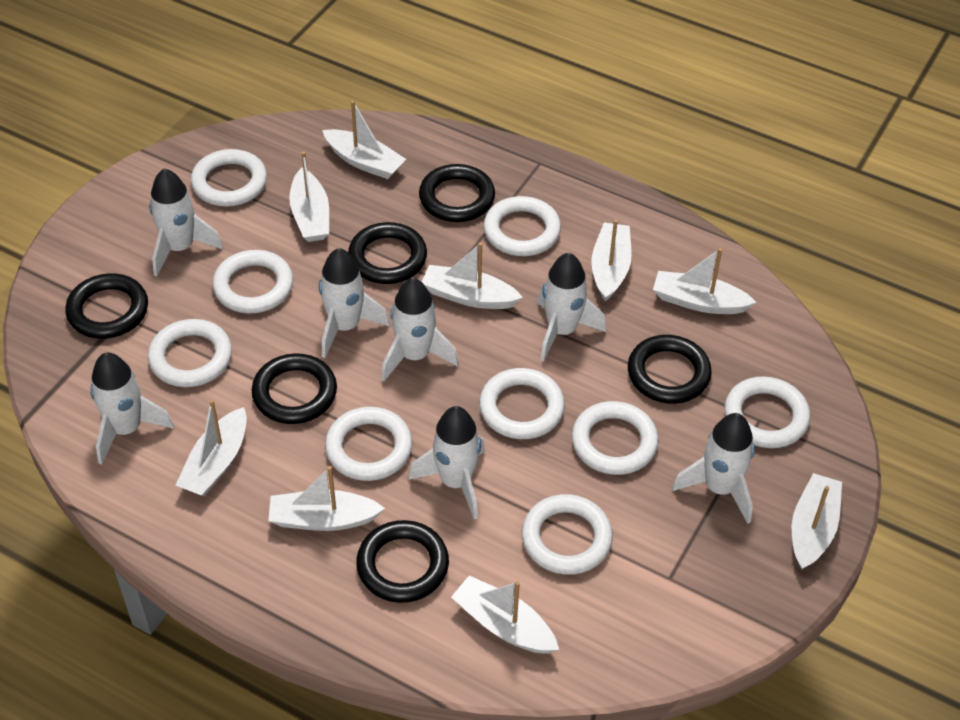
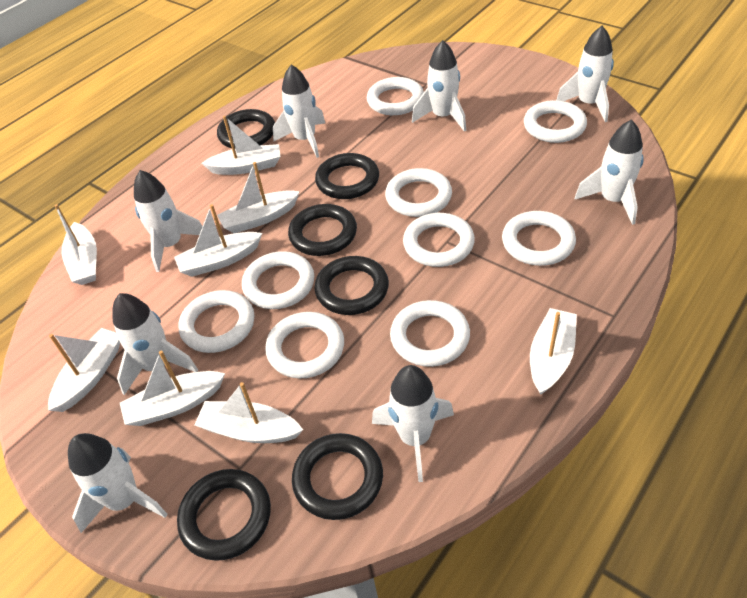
white boat: 9 -> 8
white rocket: 7 -> 8

